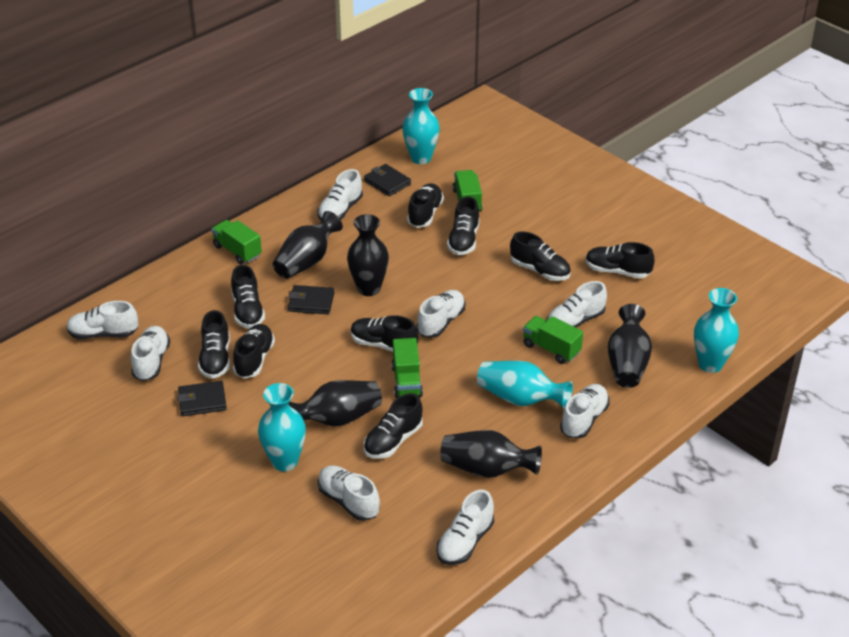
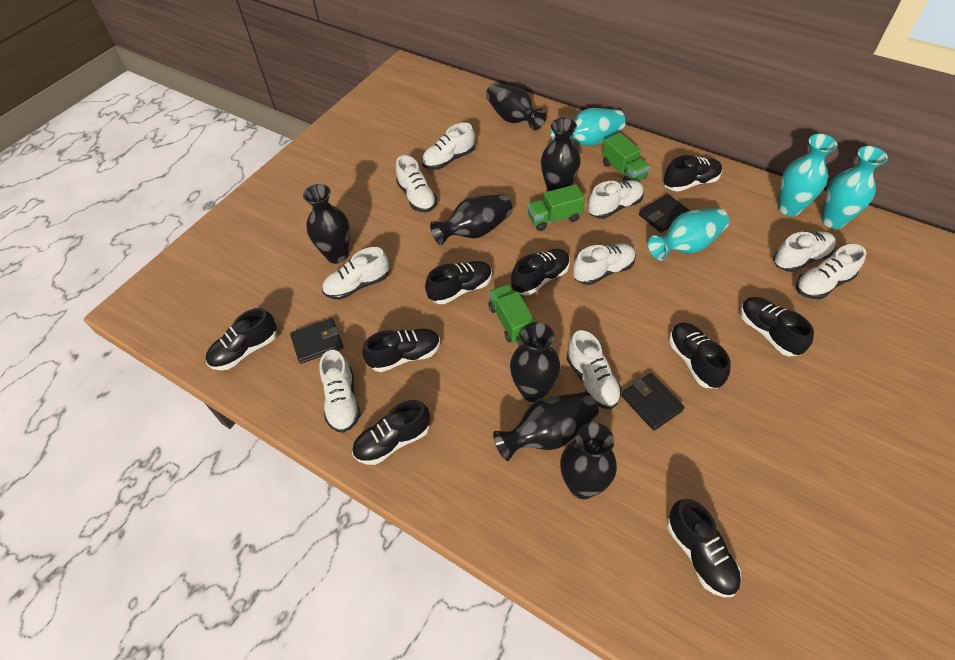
black vase: 5 -> 7
green truck: 4 -> 3
white shoe: 8 -> 9

